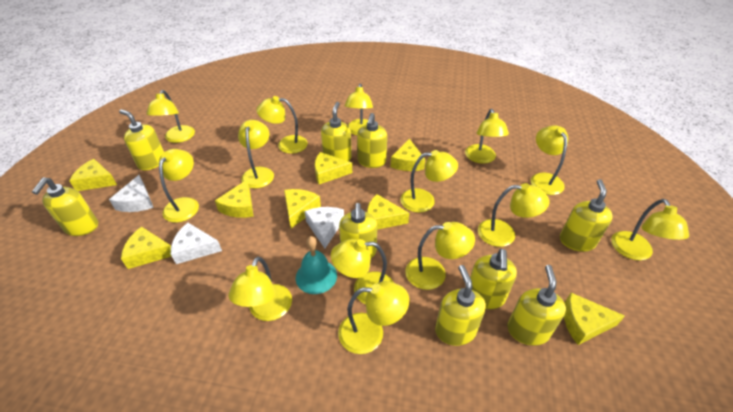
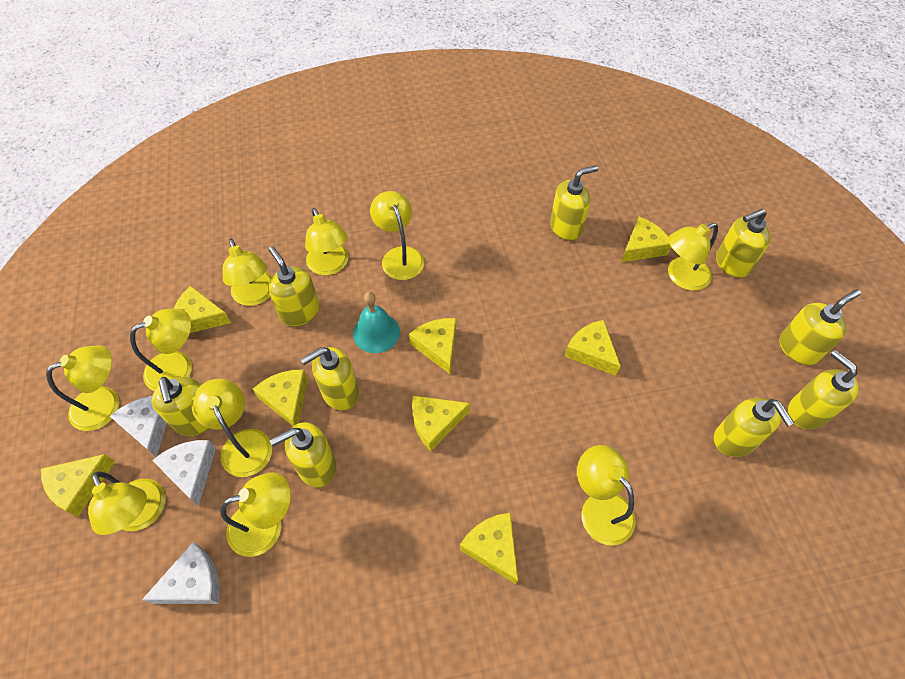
yellow lamp: 14 -> 10

